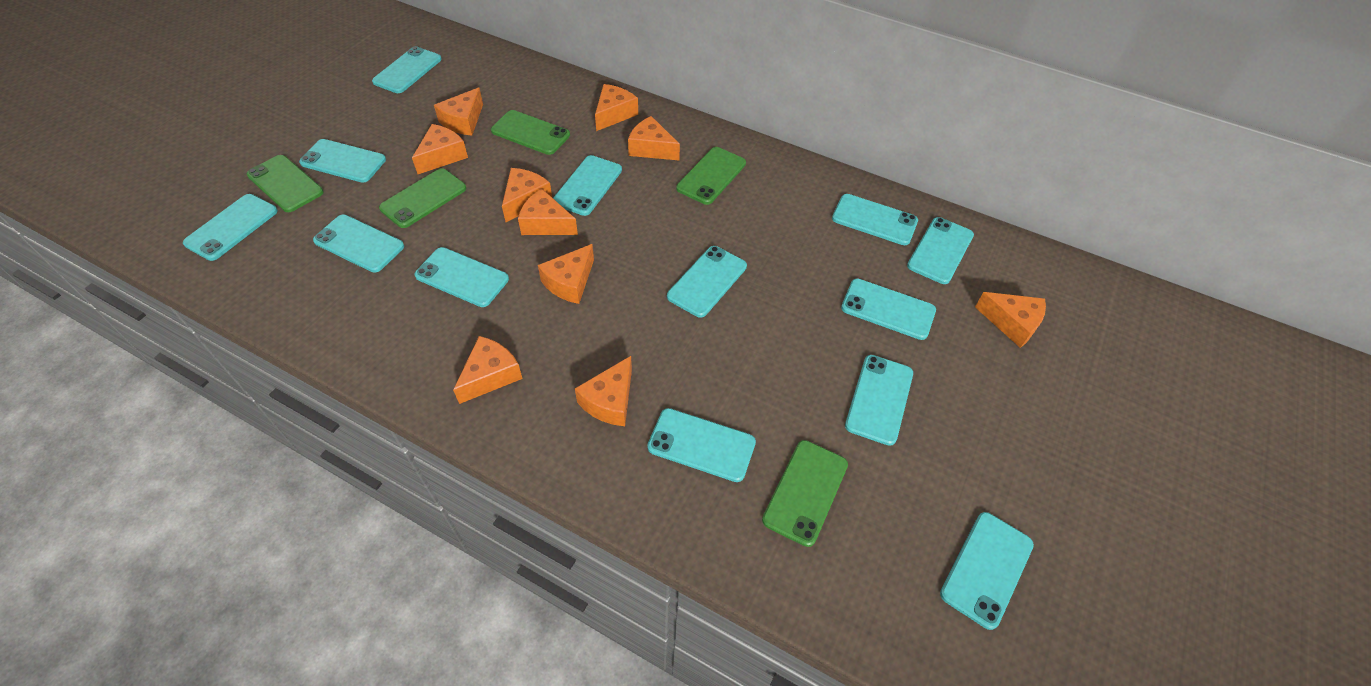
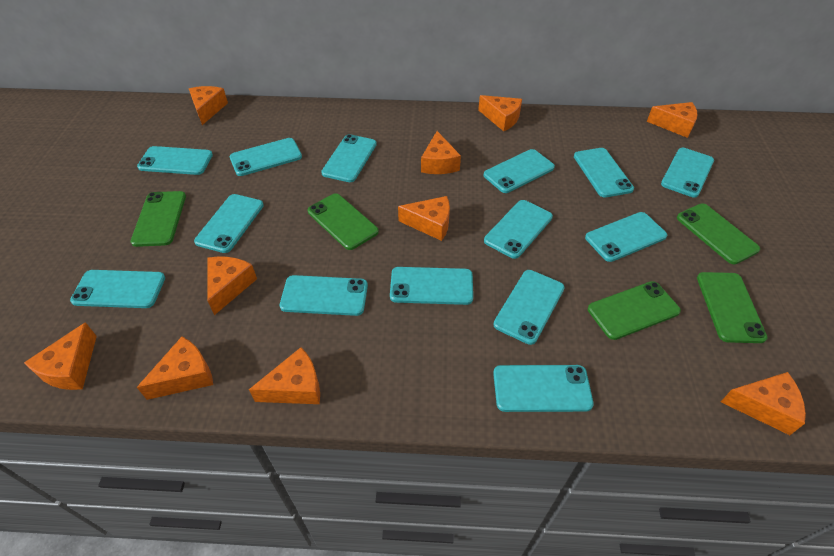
turquoise phone: 13 -> 14

